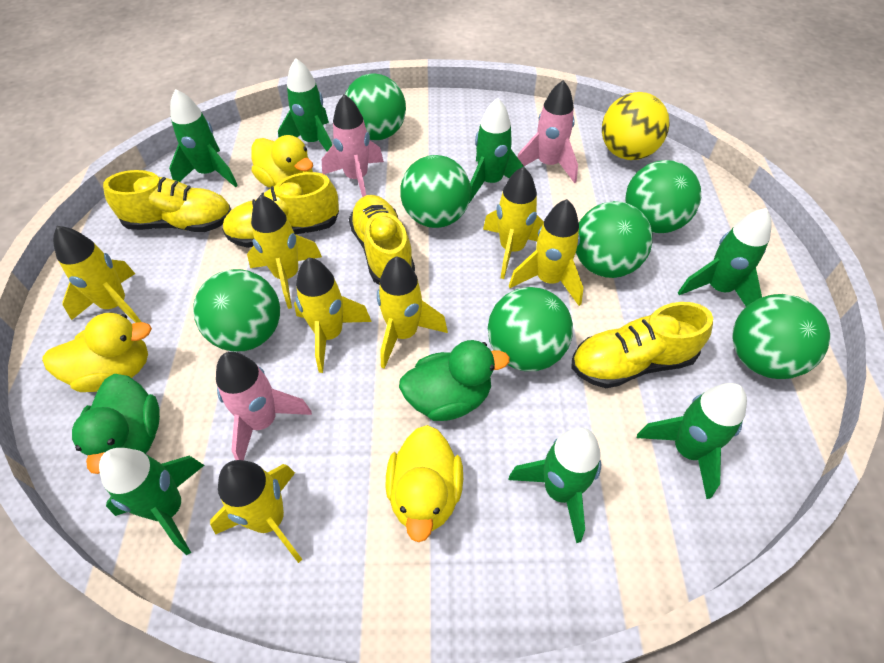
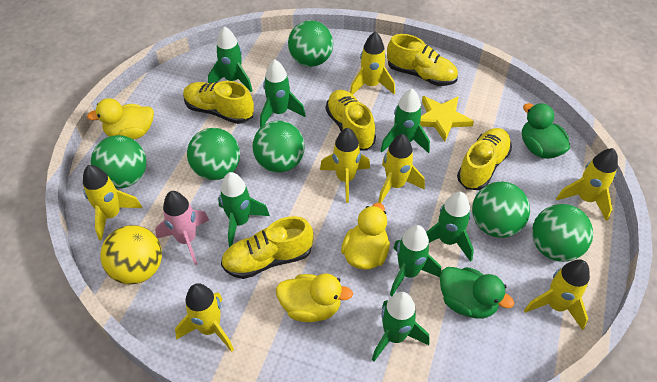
green ball: 7 -> 6
pink rocket: 3 -> 1
yellow shoe: 4 -> 5
yellow star: 0 -> 1

